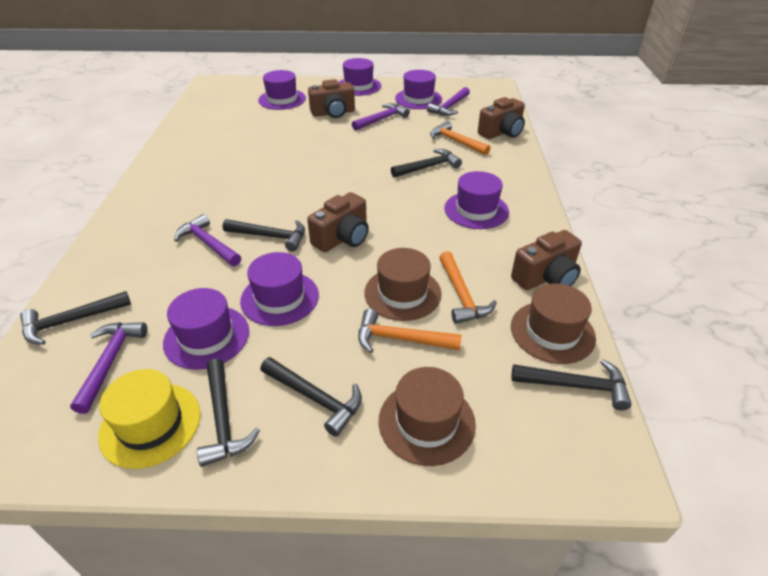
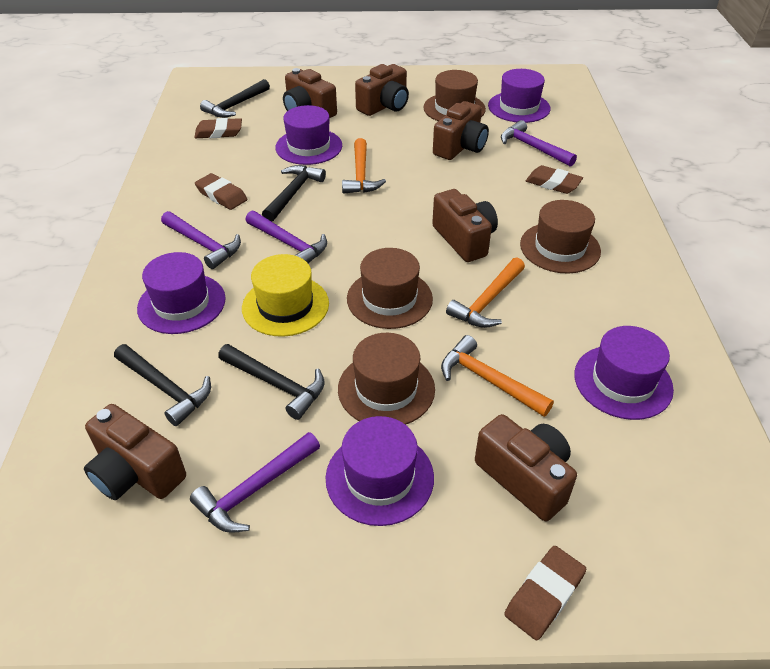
black hammer: 6 -> 4
brown camera: 4 -> 6
brown eraser: 0 -> 4
brown hat: 3 -> 4
purple hat: 6 -> 5

